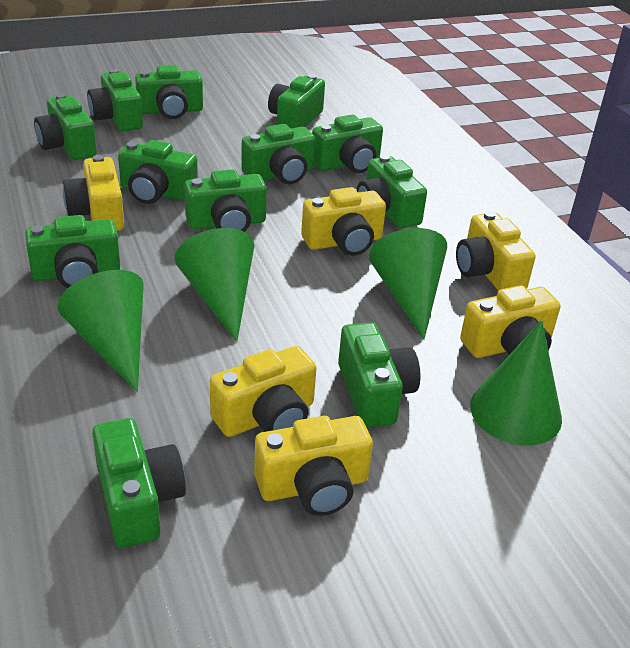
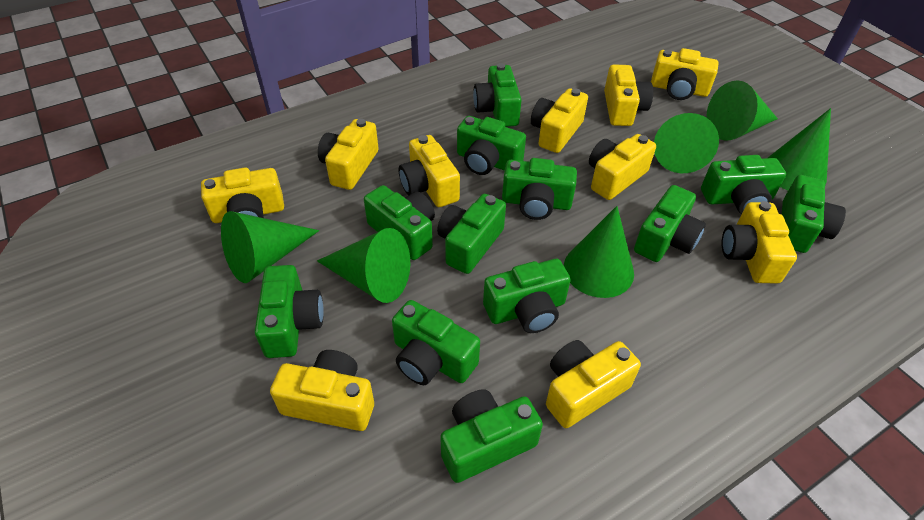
green cone: 4 -> 6
yellow camera: 6 -> 10

